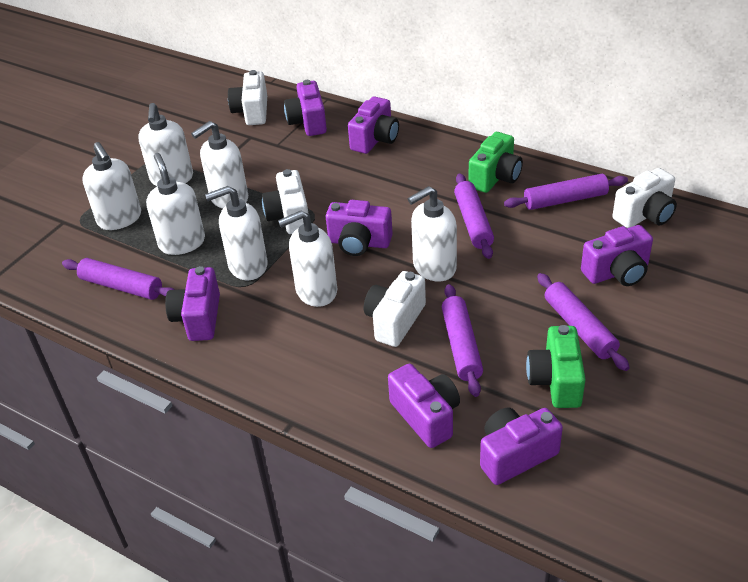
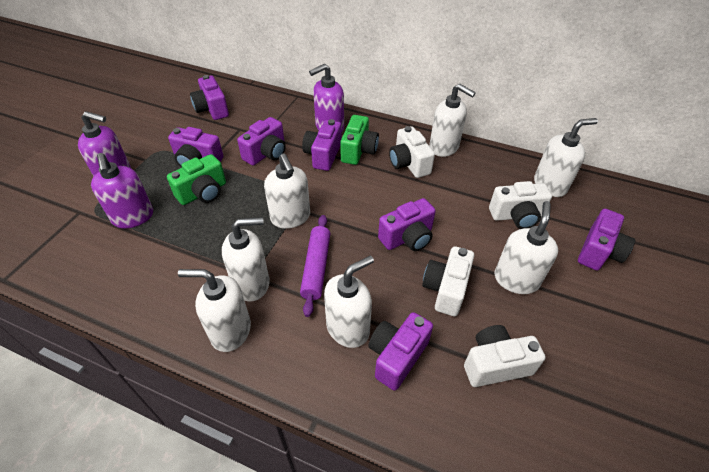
purple rolling pin: 5 -> 1
purple soap dispenser: 0 -> 3

